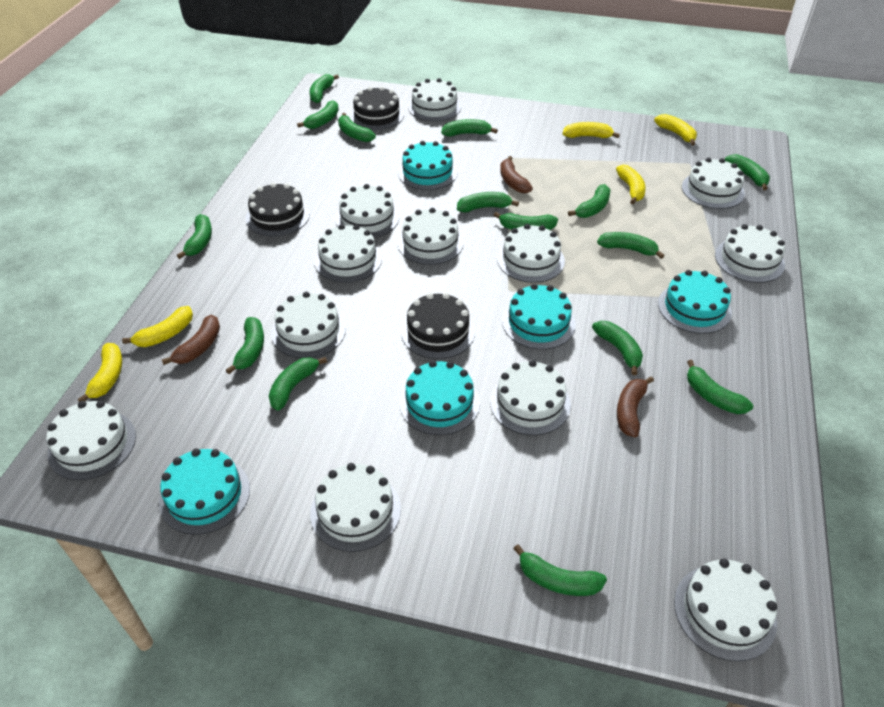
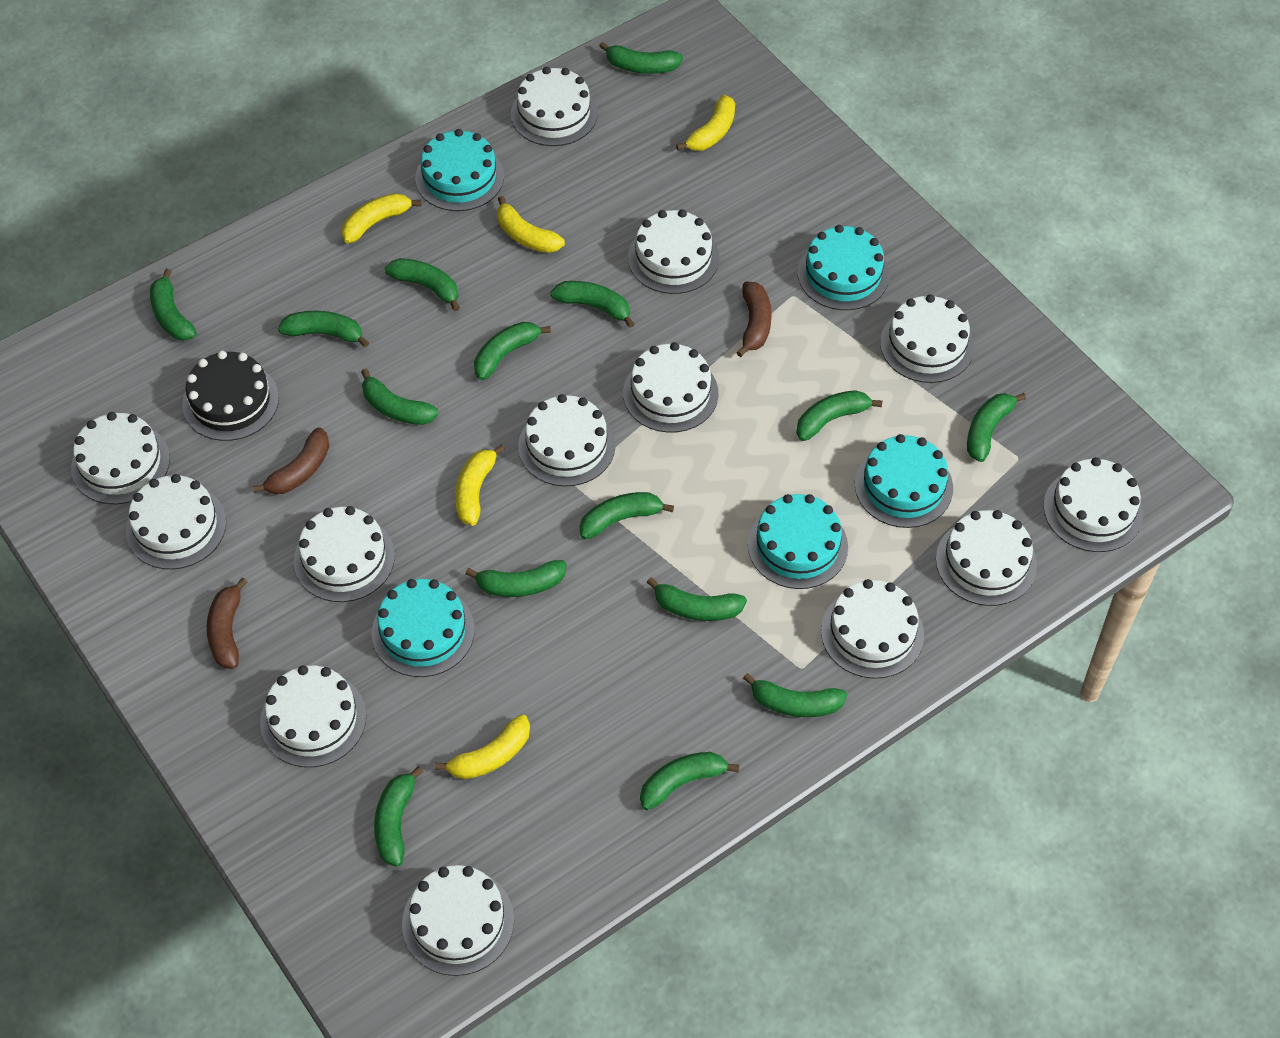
black cake: 3 -> 1
white cake: 12 -> 13

